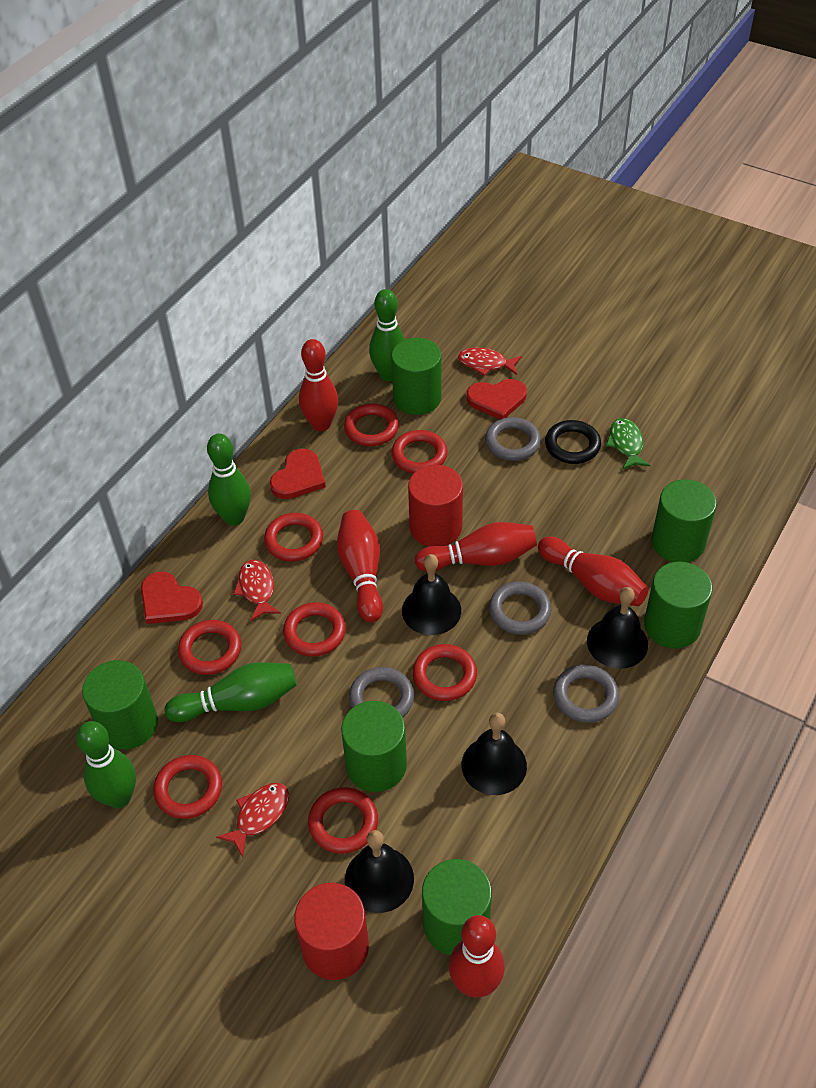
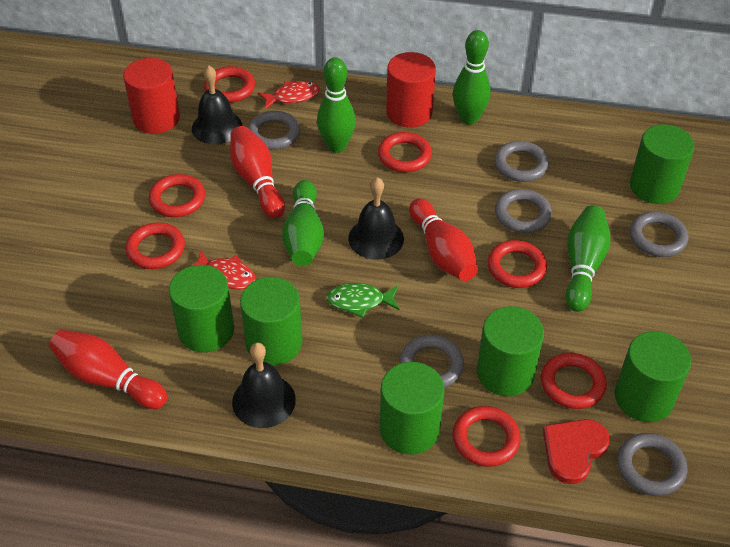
black bell: 4 -> 3
black ring: 1 -> 0
grey ring: 4 -> 6
red bowling pin: 5 -> 3
red fish: 3 -> 2
red heart: 3 -> 1
red ring: 8 -> 7

